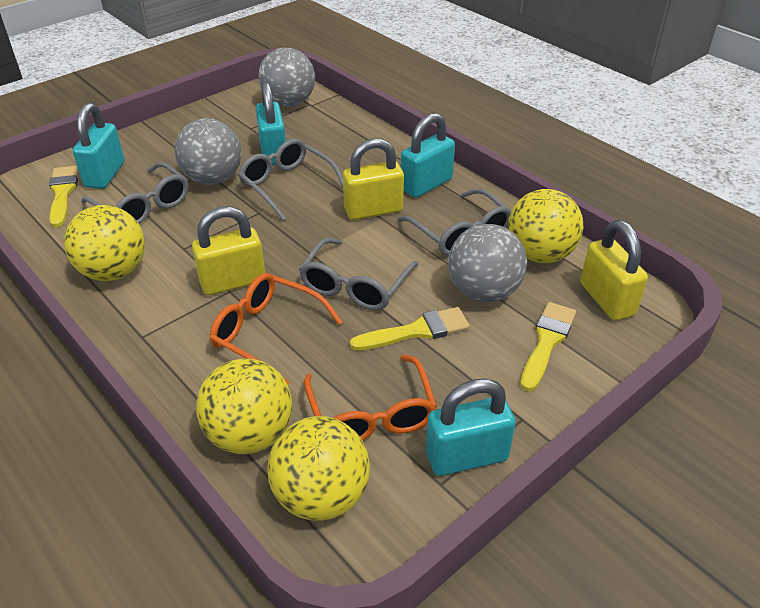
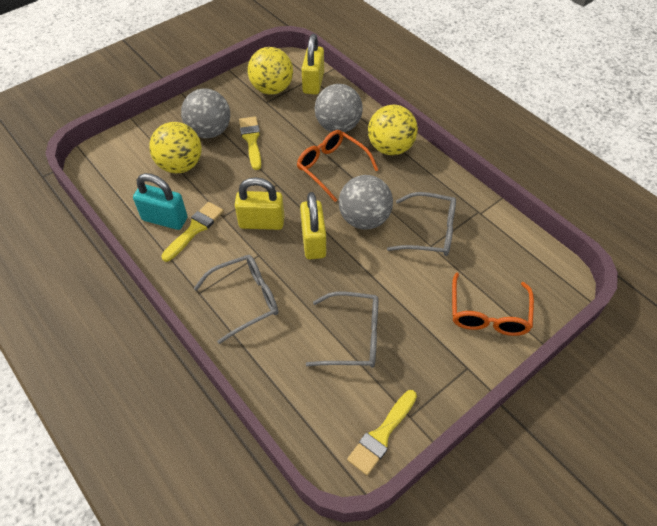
grey glasses: 4 -> 3
turquoise padlock: 4 -> 1
yellow ball: 4 -> 3

